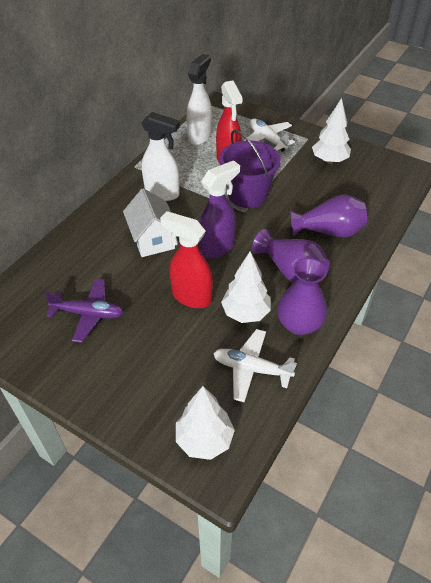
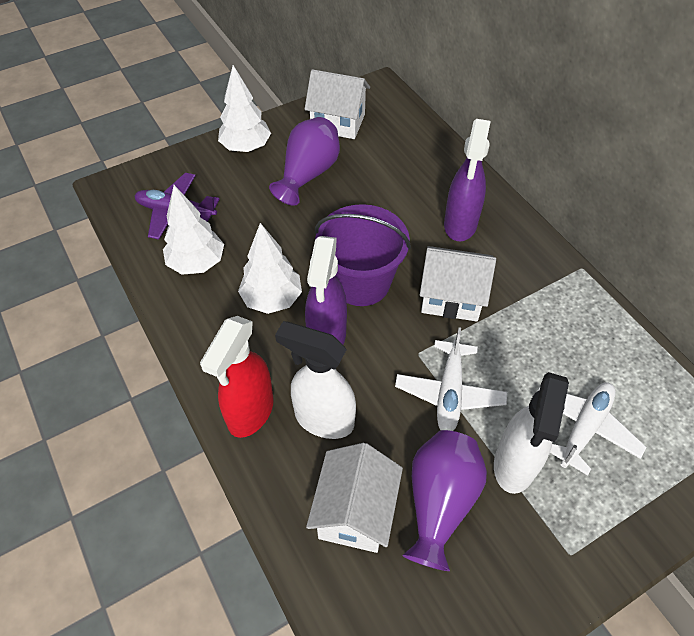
purple spray bottle: 1 -> 2
purple vase: 3 -> 2
red spray bottle: 2 -> 1
white house: 1 -> 3

